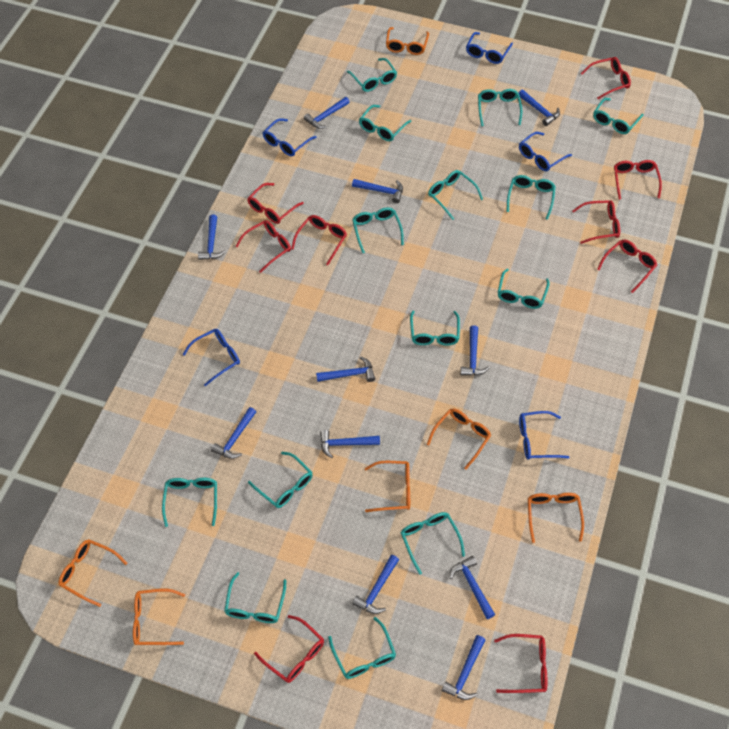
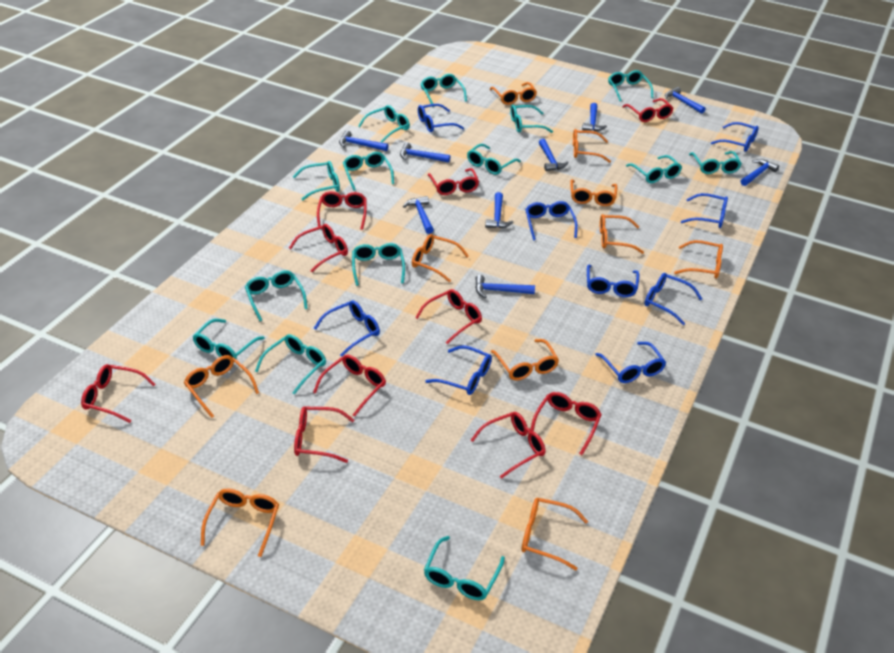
blue glasses: 5 -> 9
blue hammer: 11 -> 9
orange glasses: 6 -> 10
red glasses: 9 -> 10

